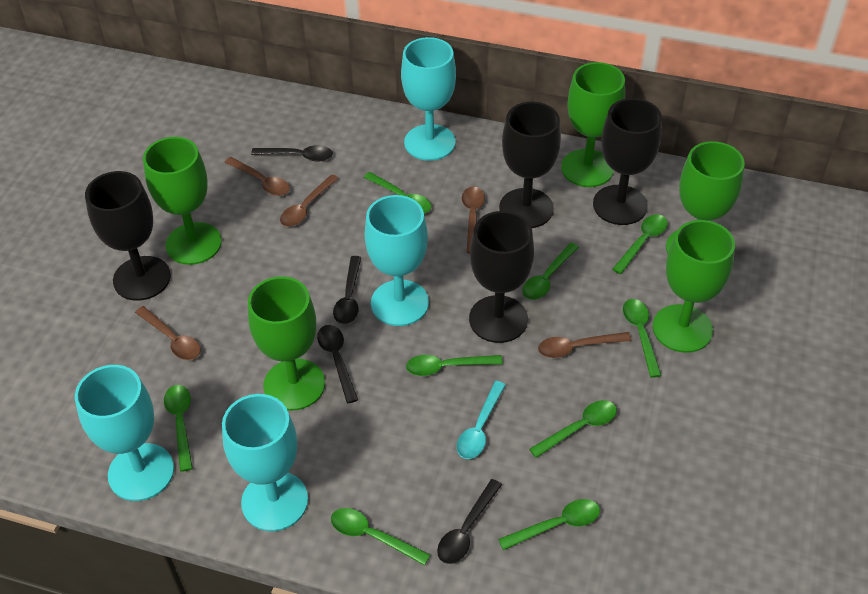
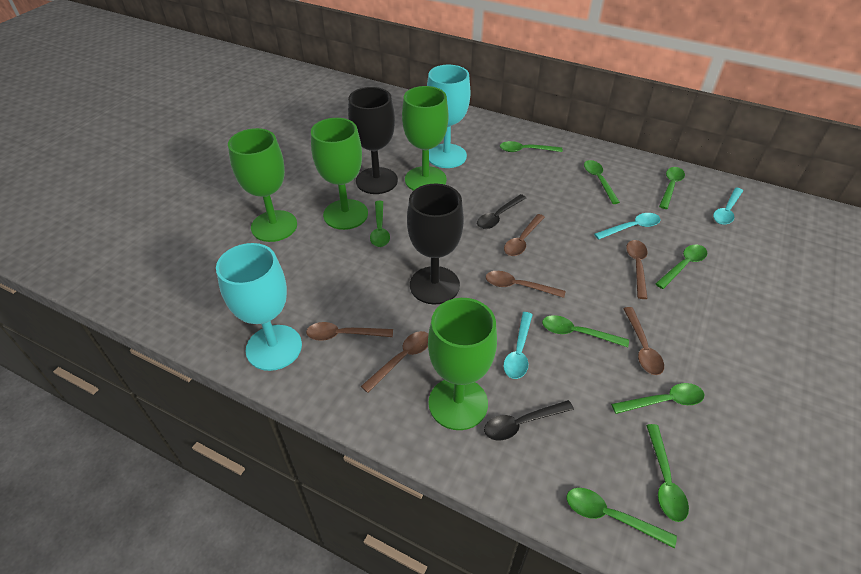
black goblet: 4 -> 2
black spoon: 4 -> 2
brown spoon: 5 -> 6
green goblet: 5 -> 4
turquoise goblet: 4 -> 2
turquoise spoon: 1 -> 3

